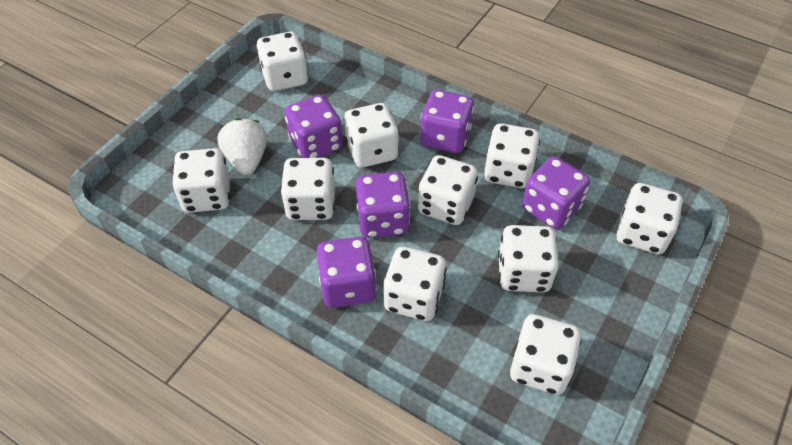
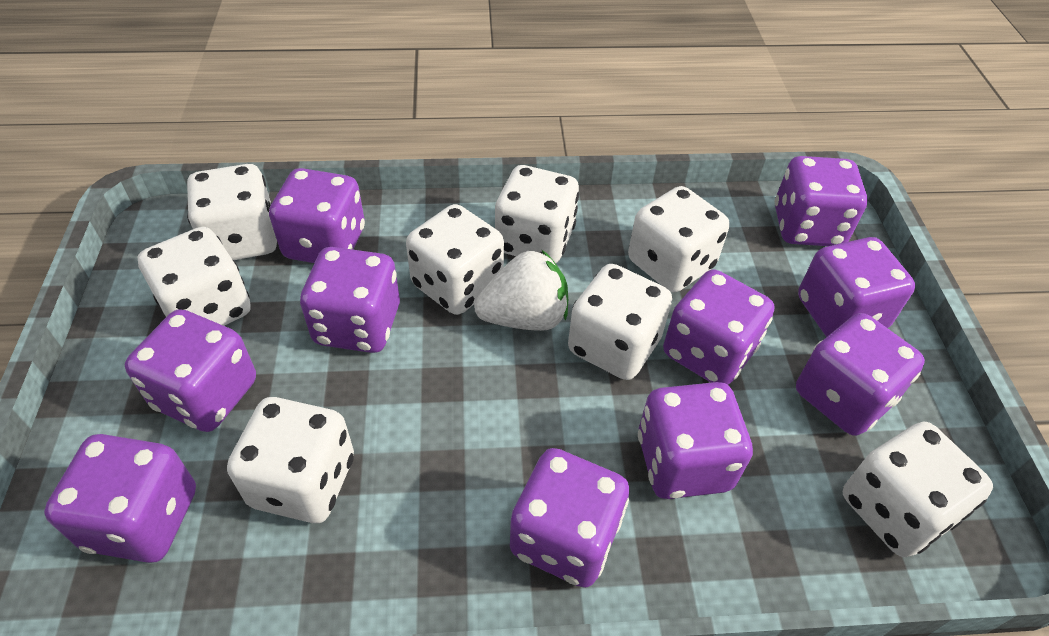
purple dice: 5 -> 10
white dice: 10 -> 8

